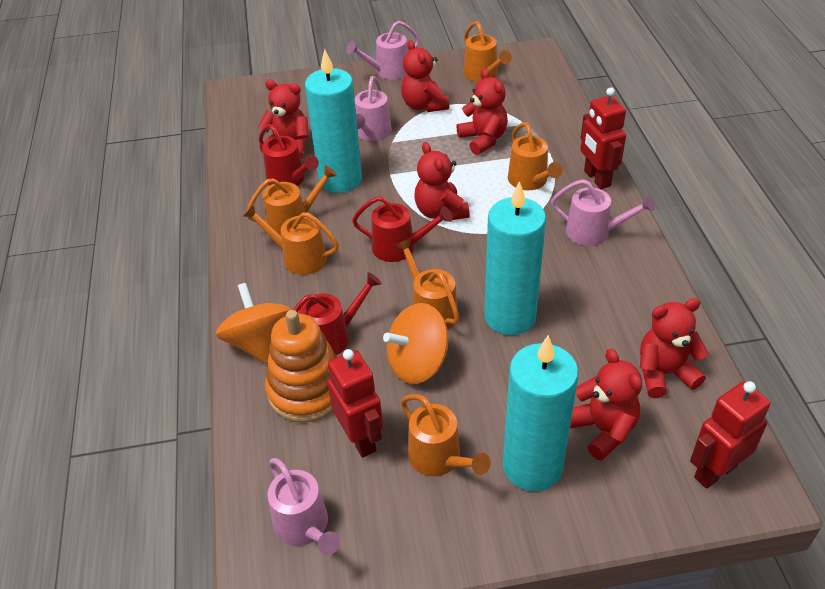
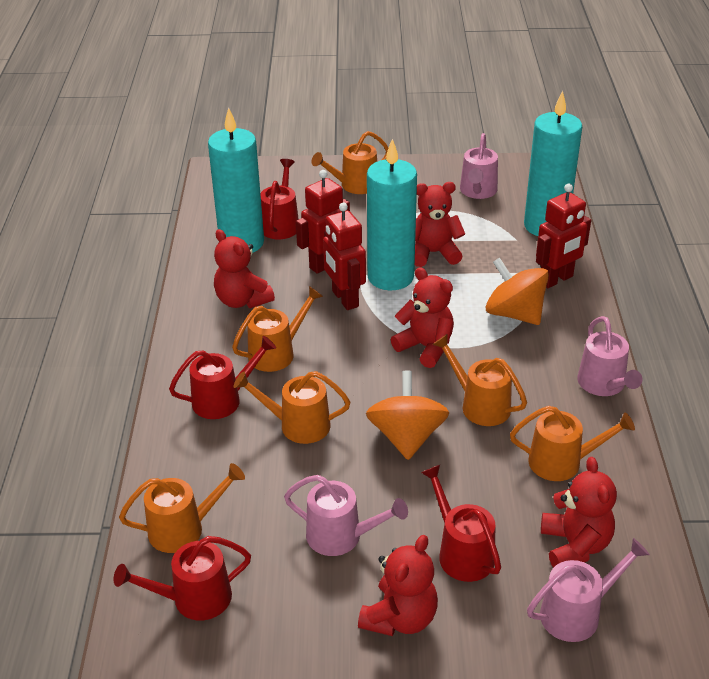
orange stacking toy: 1 -> 0
red teddy bear: 6 -> 5
red watering can: 3 -> 4

